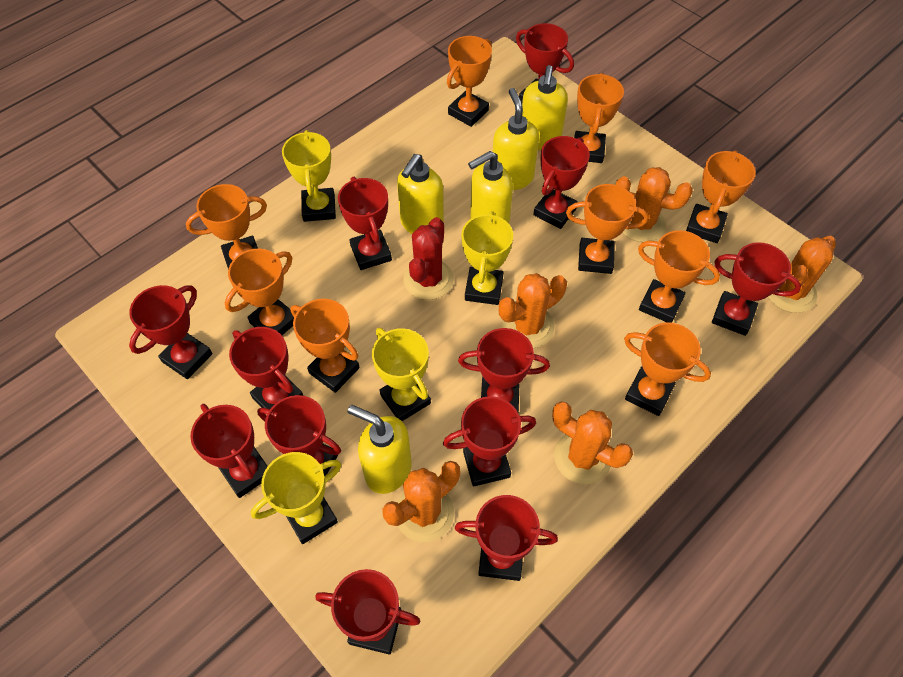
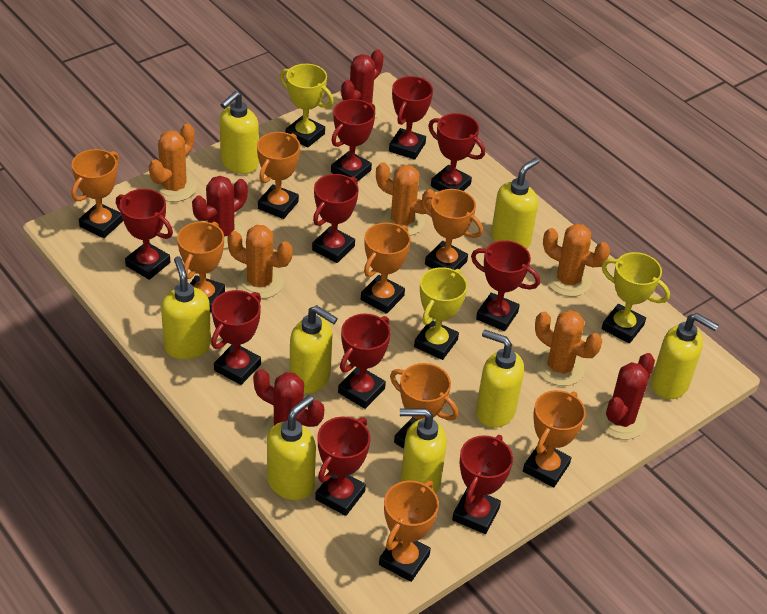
orange trophy: 9 -> 8
red cactus: 1 -> 4
red trophy: 12 -> 10
yellow soap dispenser: 5 -> 8
yellow trophy: 4 -> 3

